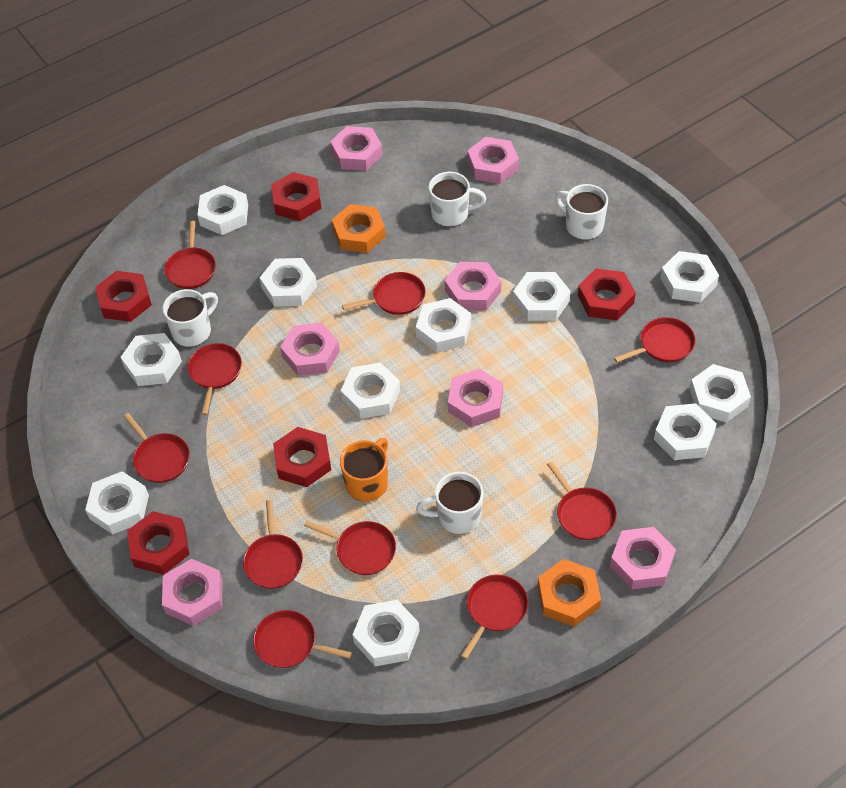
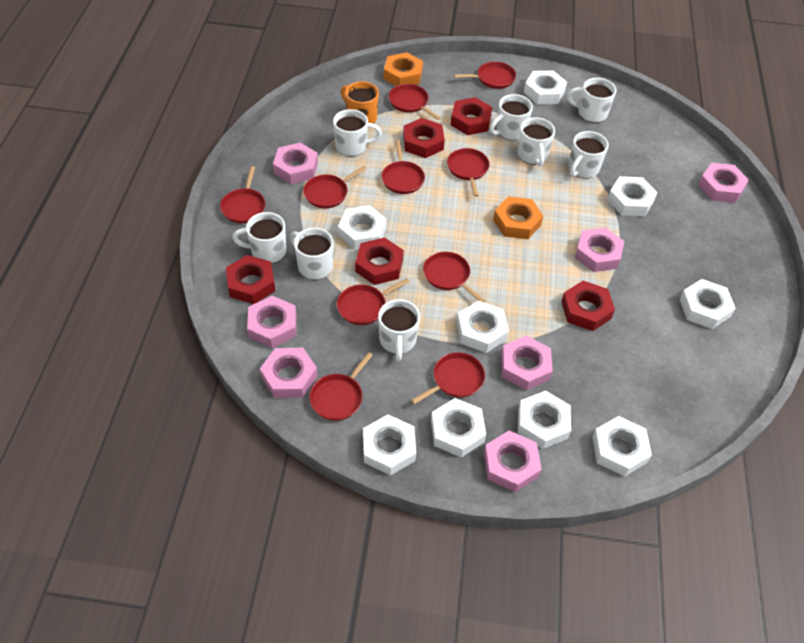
white mug: 4 -> 8
white nut: 11 -> 9

